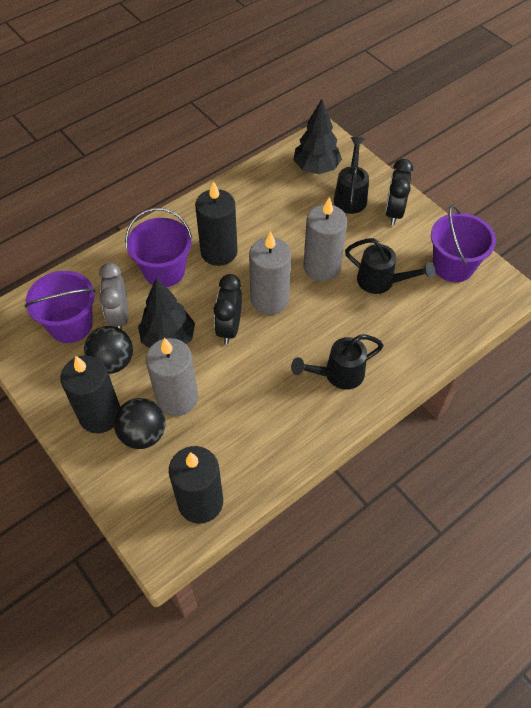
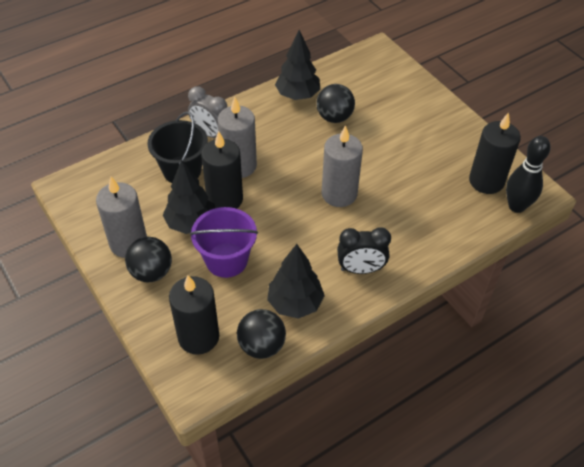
black ball: 2 -> 3
black bowling pin: 0 -> 1
black bucket: 0 -> 1
black clock: 2 -> 1
black tree: 2 -> 3
black watering can: 3 -> 0
purple bucket: 3 -> 1

